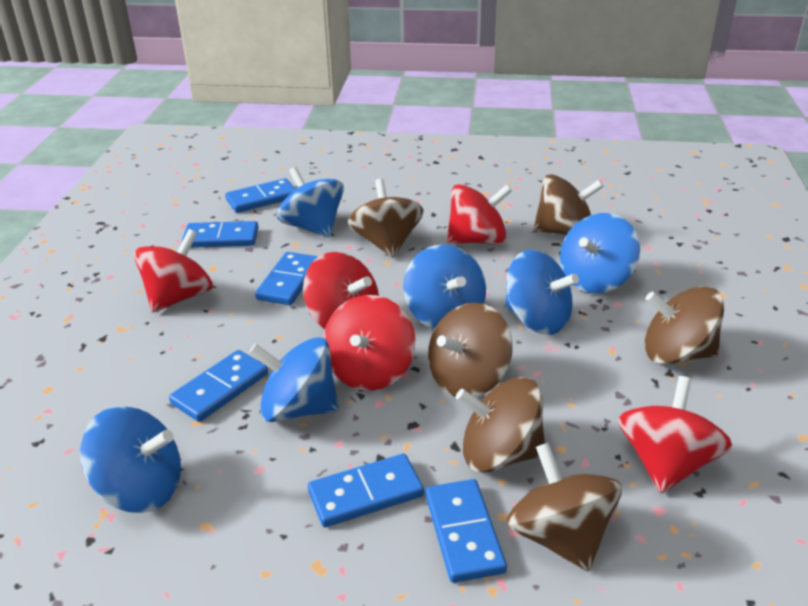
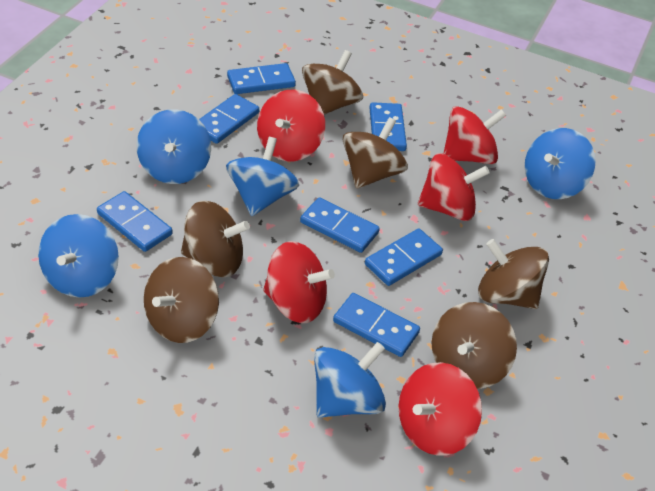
blue domino: 6 -> 7
blue spinning top: 6 -> 5

